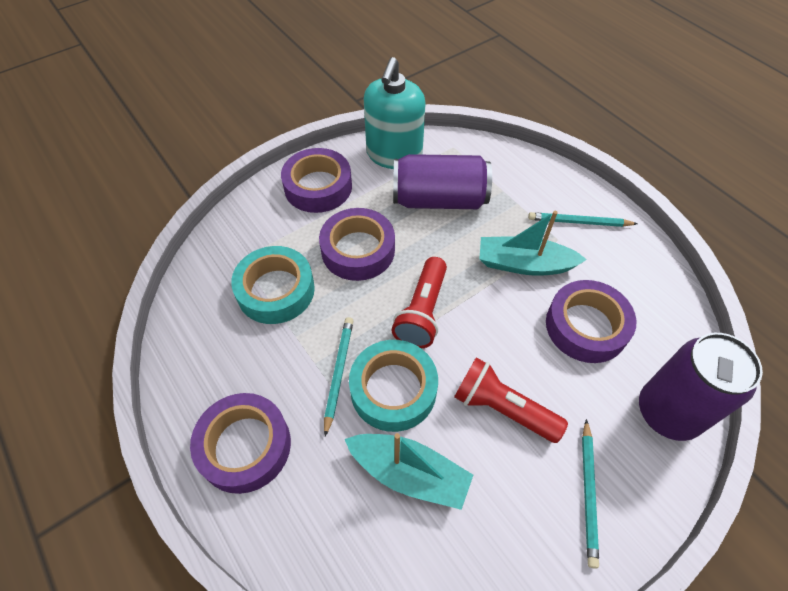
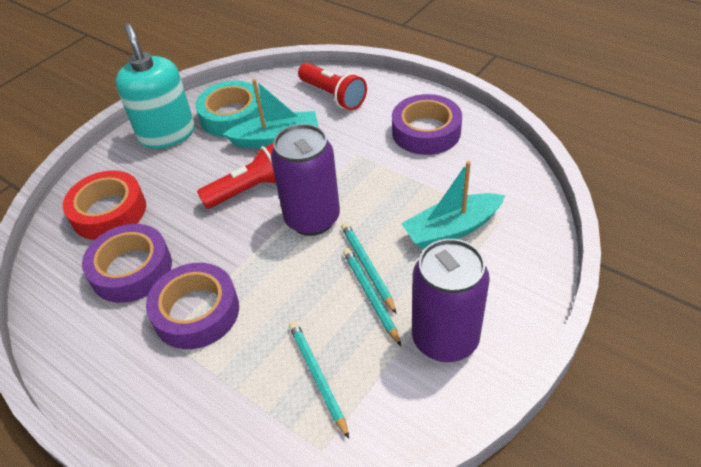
purple tape: 4 -> 3
red tape: 0 -> 1
turquoise tape: 2 -> 1

